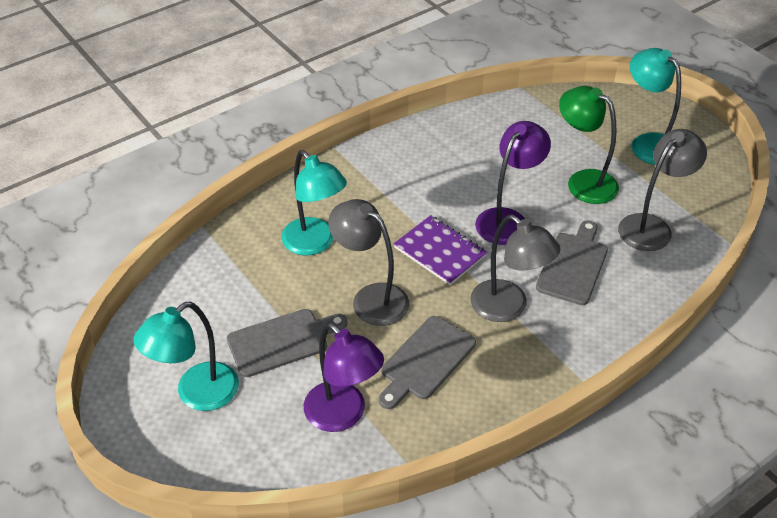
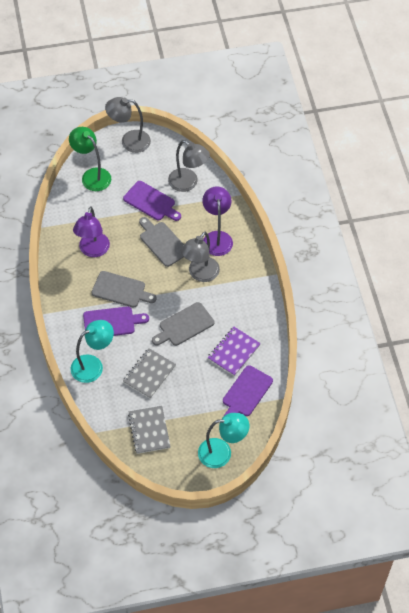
grey notebook: 0 -> 2
purple cutting board: 0 -> 3
turquoise lamp: 3 -> 2

